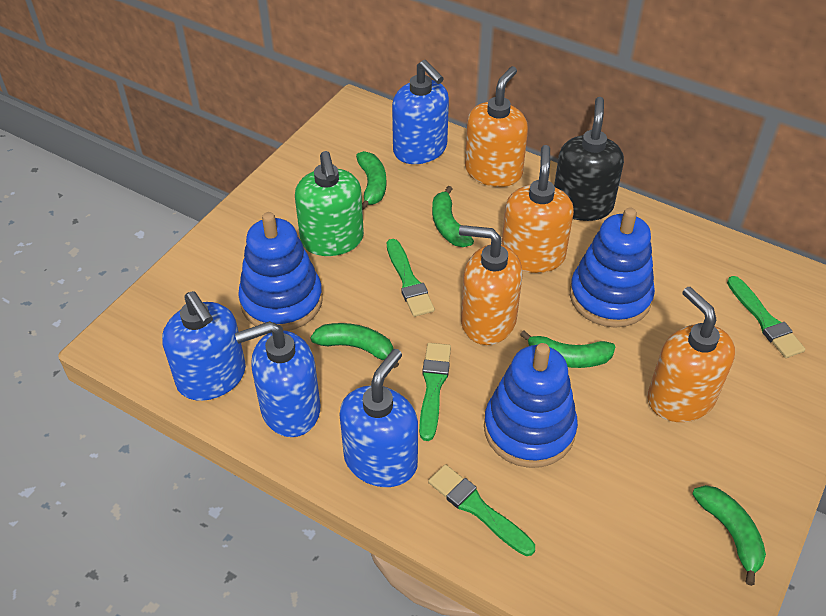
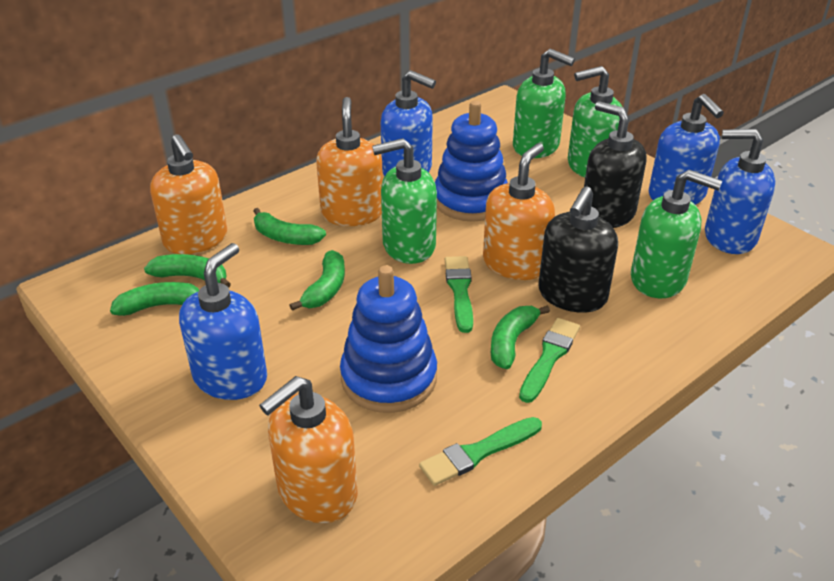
black soap dispenser: 1 -> 2
blue stacking toy: 3 -> 2
green brush: 4 -> 3
green soap dispenser: 1 -> 4

